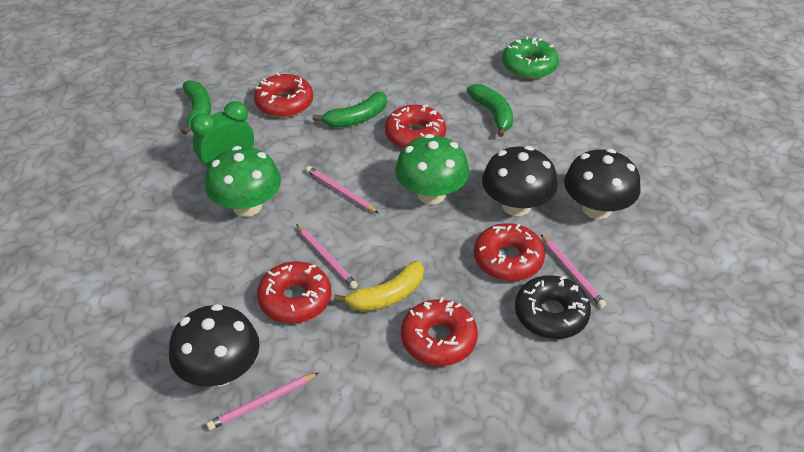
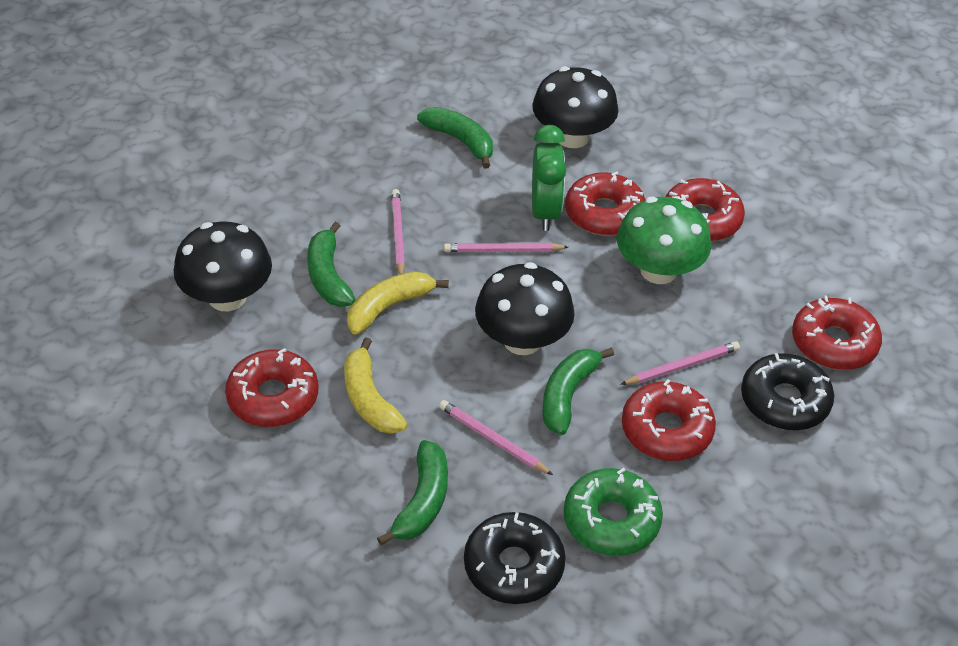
black donut: 1 -> 2
green banana: 3 -> 4
green mushroom: 2 -> 1
yellow banana: 1 -> 2

